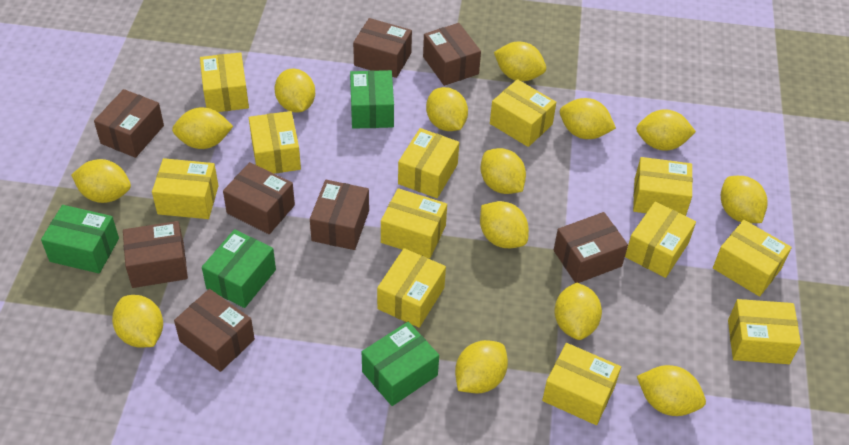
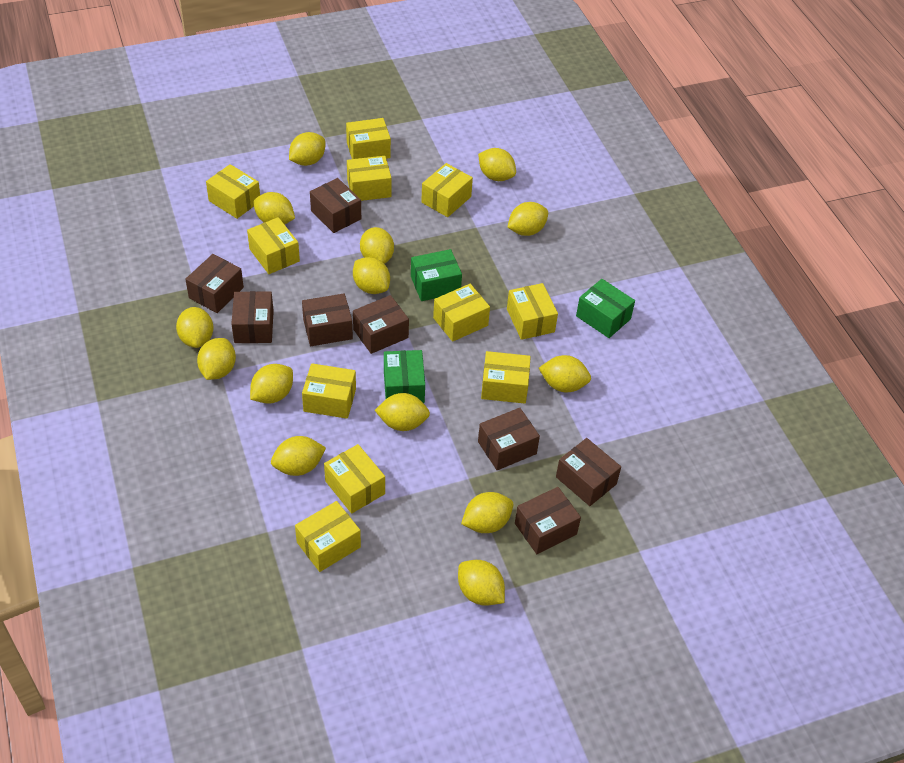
green box: 4 -> 3
yellow box: 12 -> 11

